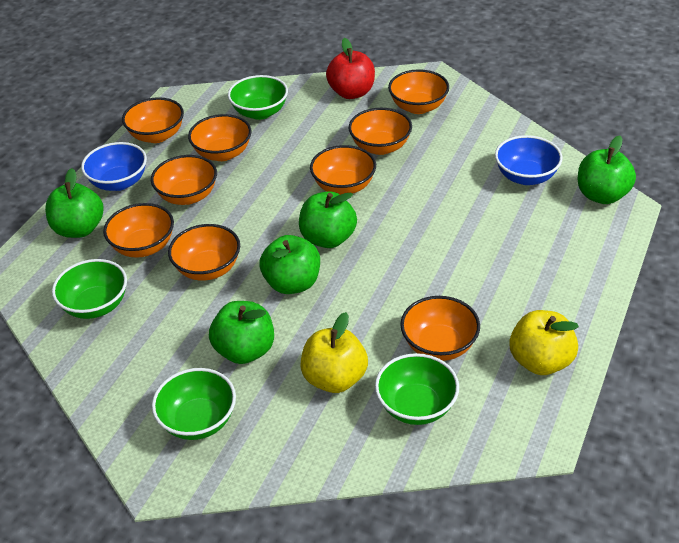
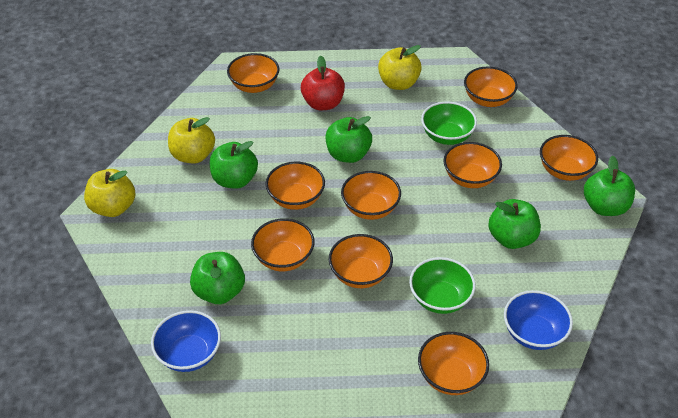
green bowl: 4 -> 2
yellow apple: 2 -> 3

